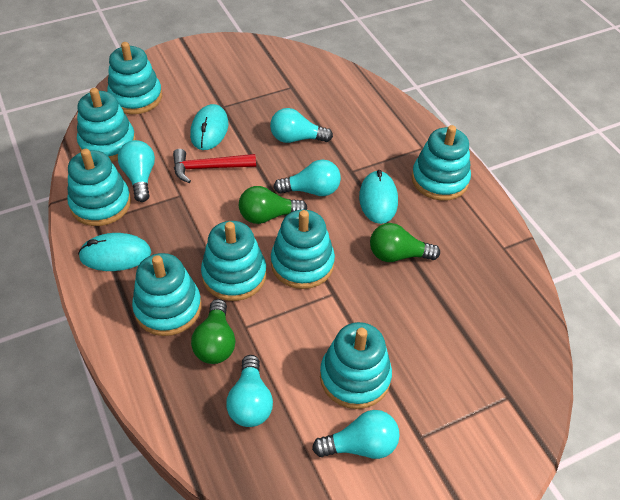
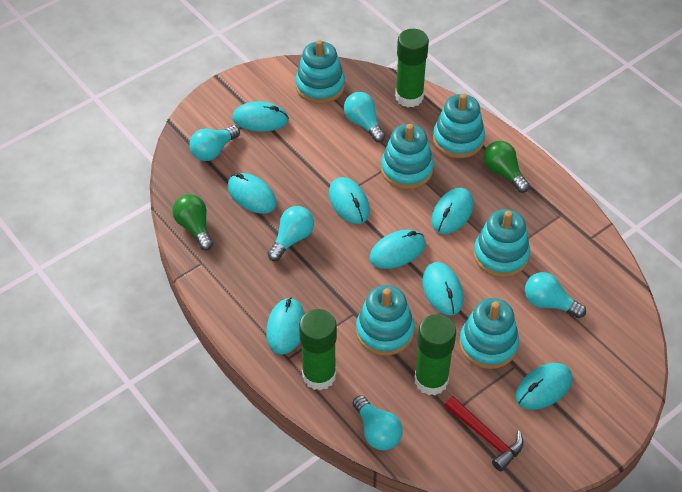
green glue stick: 0 -> 3
green light bulb: 3 -> 2
turquoise mouse: 3 -> 8
turquoise stacking toy: 8 -> 6

